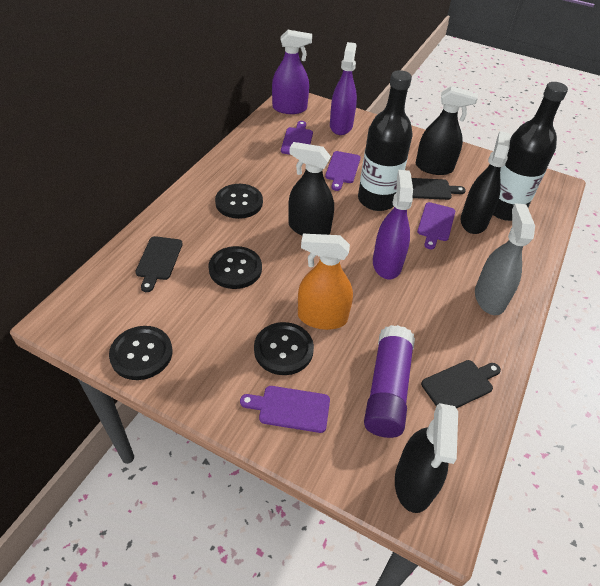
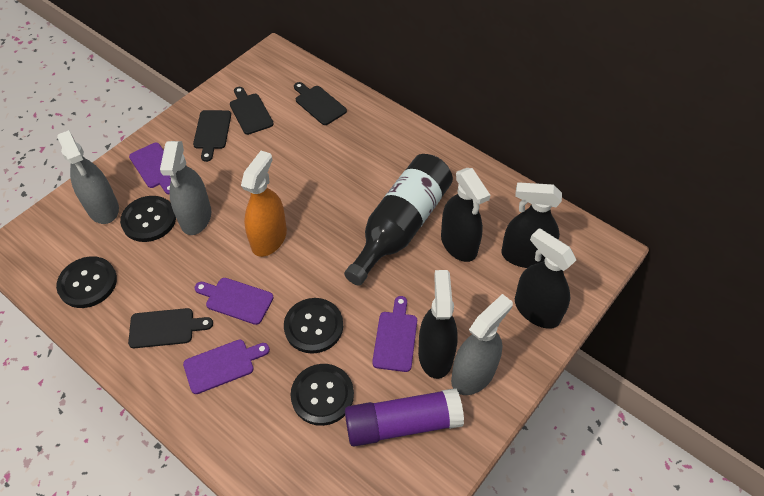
black bottle: 2 -> 1
black cutting board: 3 -> 4
grey spray bottle: 1 -> 3
purple spray bottle: 3 -> 0

